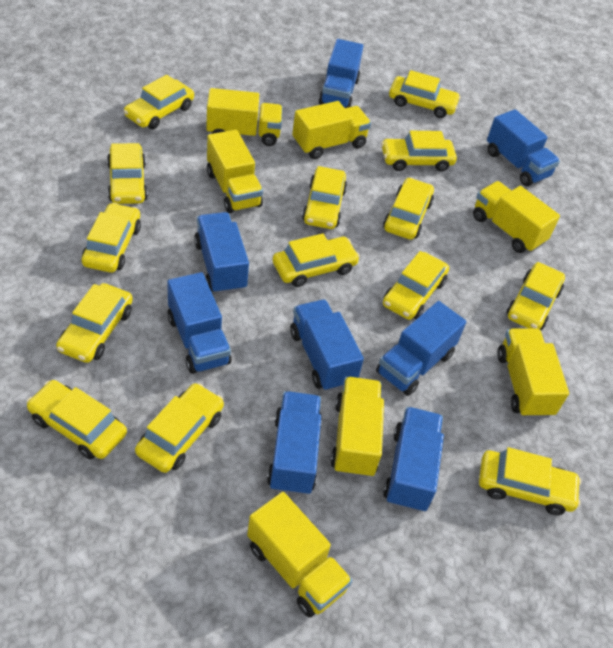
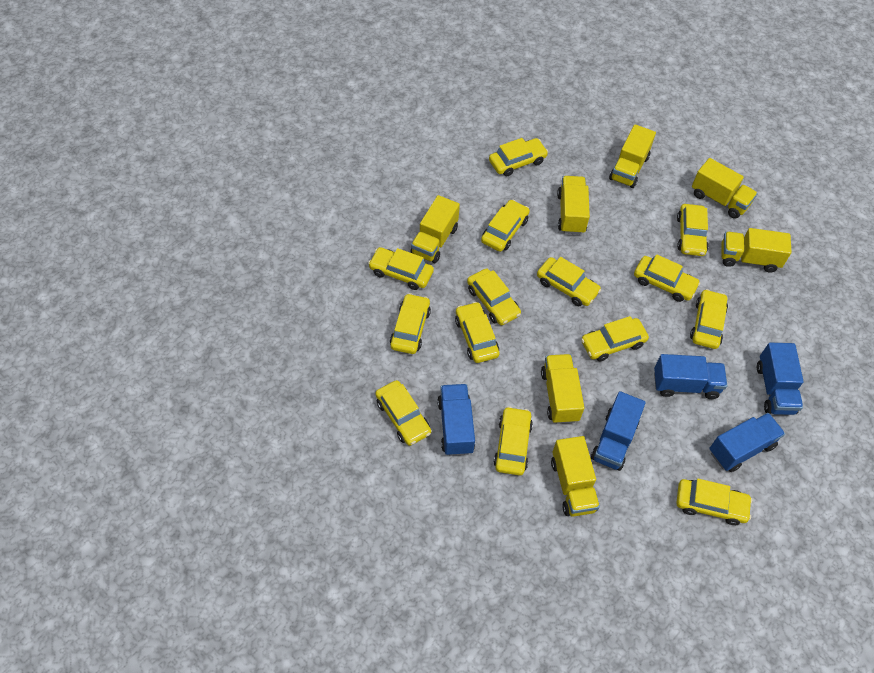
blue truck: 8 -> 5

